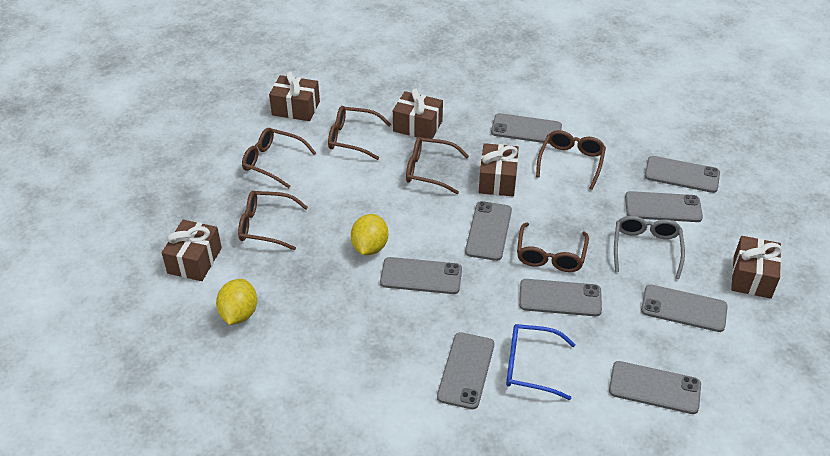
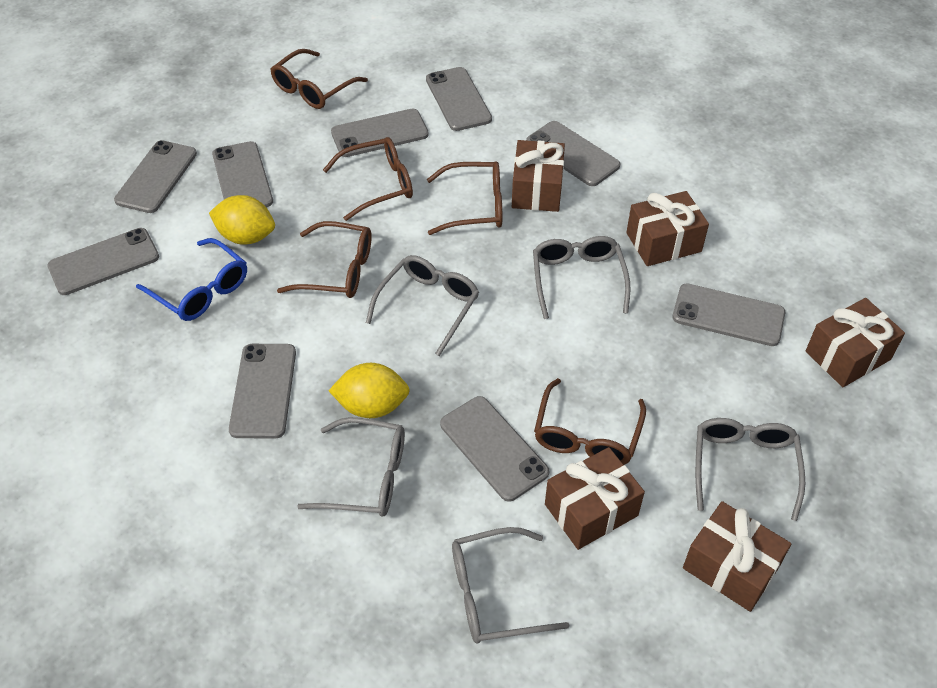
brown glasses: 6 -> 5
grey glasses: 1 -> 5

